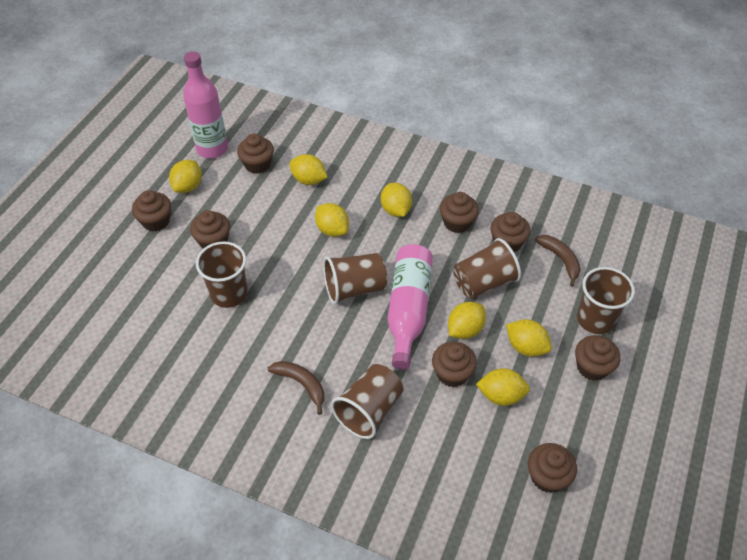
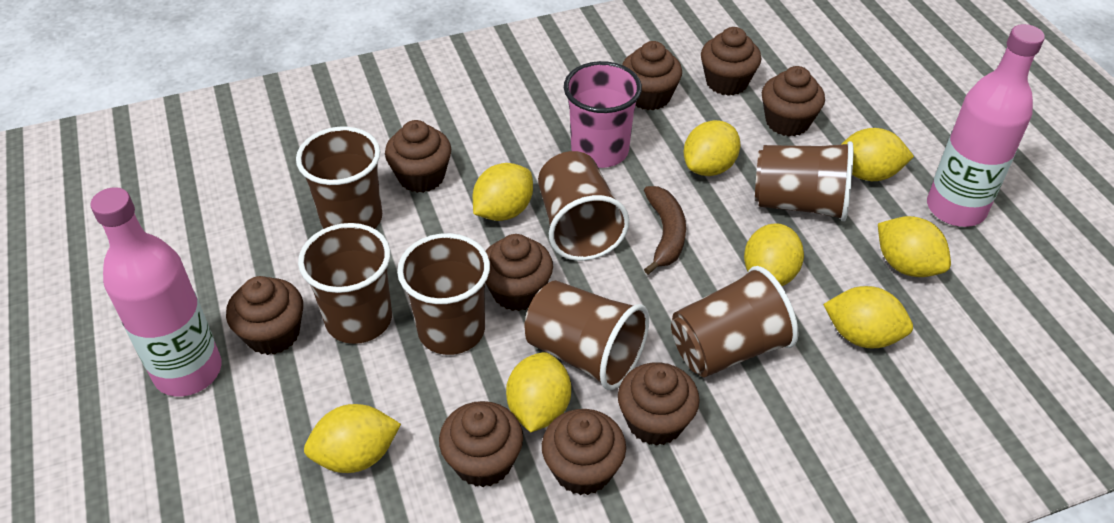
brown banana: 2 -> 1
brown cup: 5 -> 7
brown cupcake: 8 -> 9
pink cup: 0 -> 1
yellow lemon: 7 -> 8

